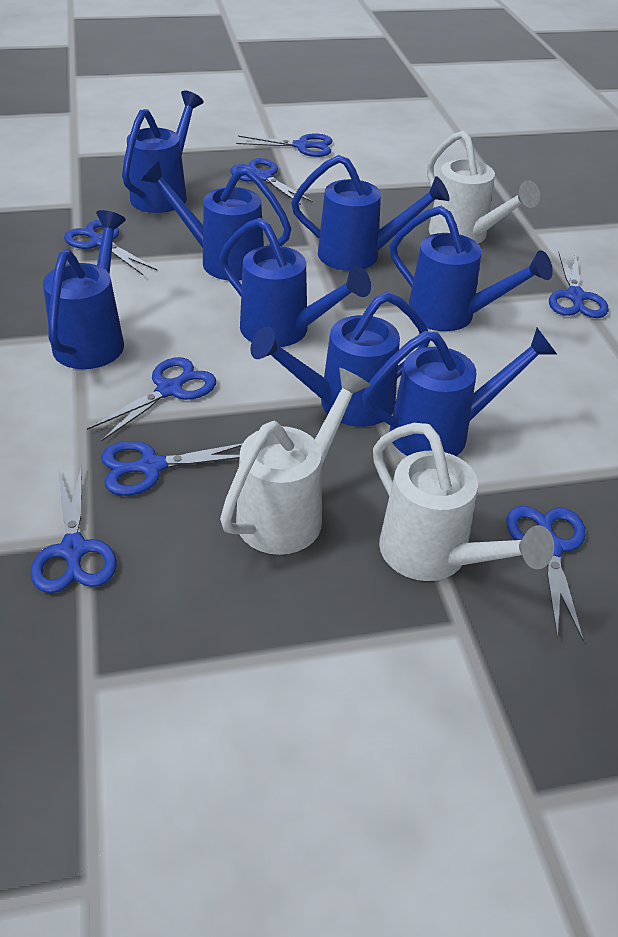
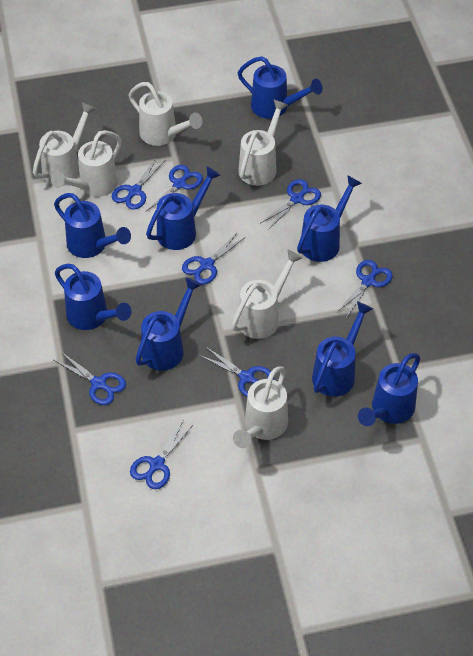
white watering can: 3 -> 6

